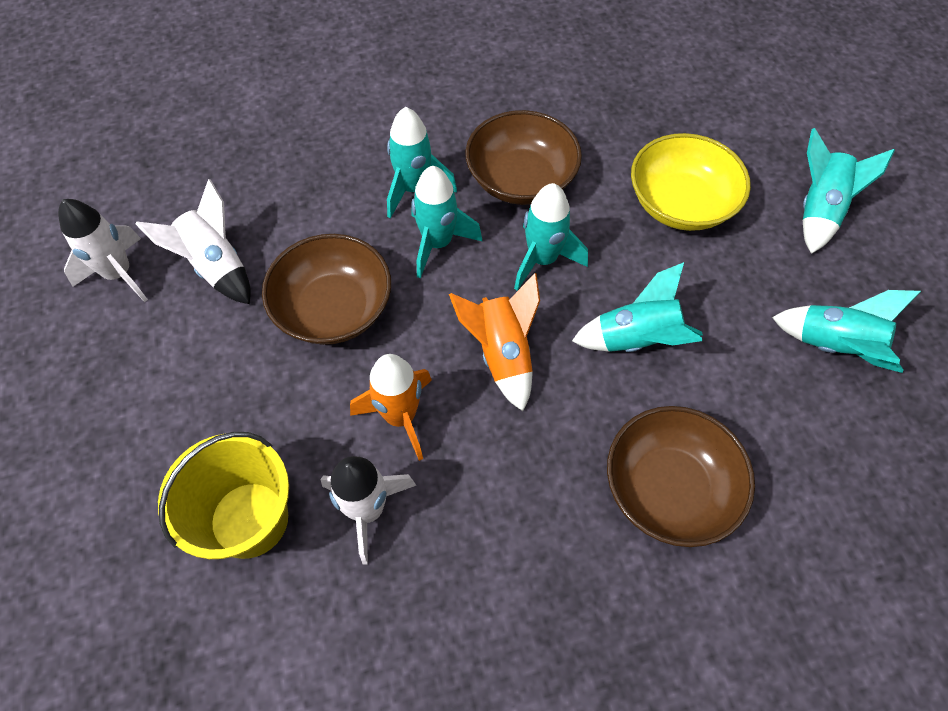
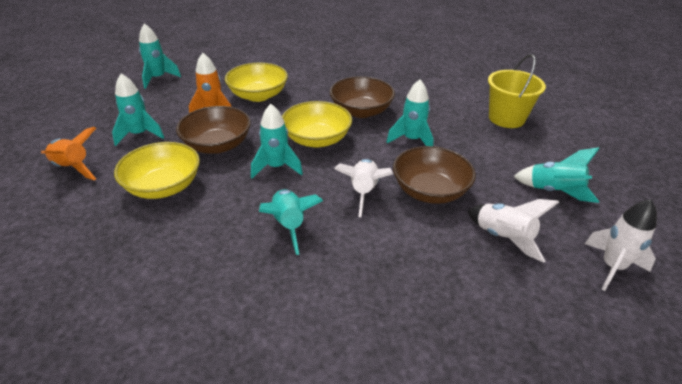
yellow bowl: 1 -> 3

